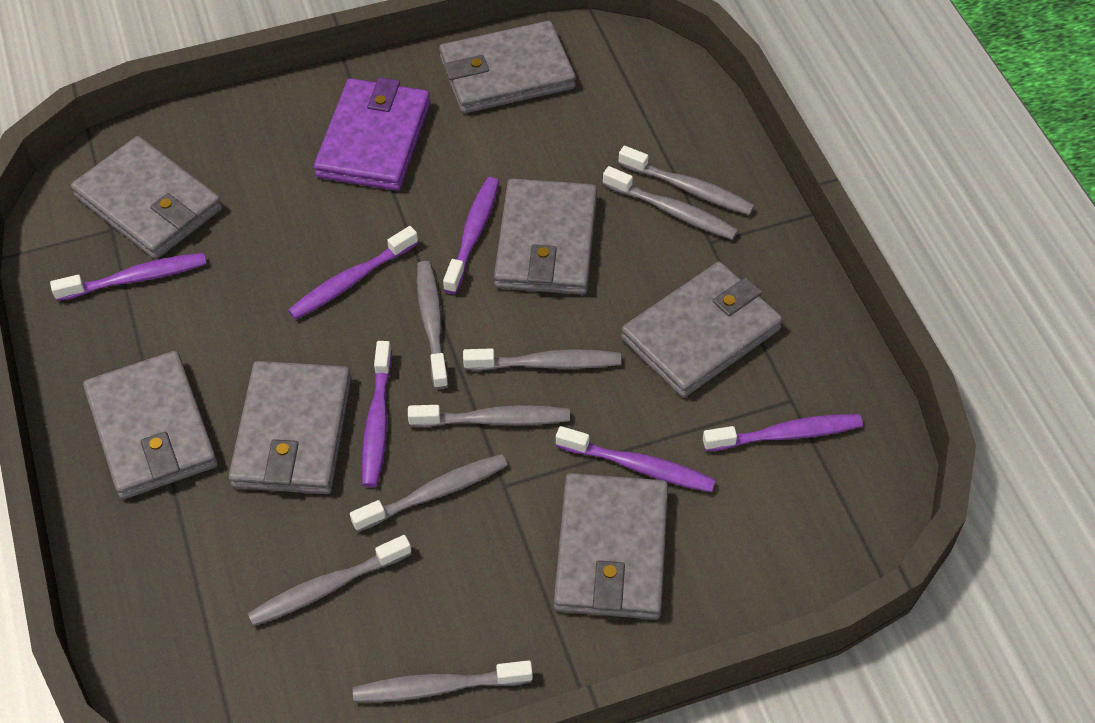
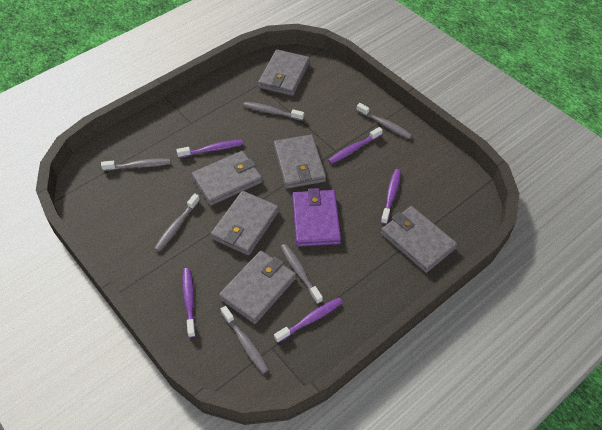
grey toothbrush: 8 -> 6
grey wallet: 7 -> 6
purple toothbrush: 6 -> 5

